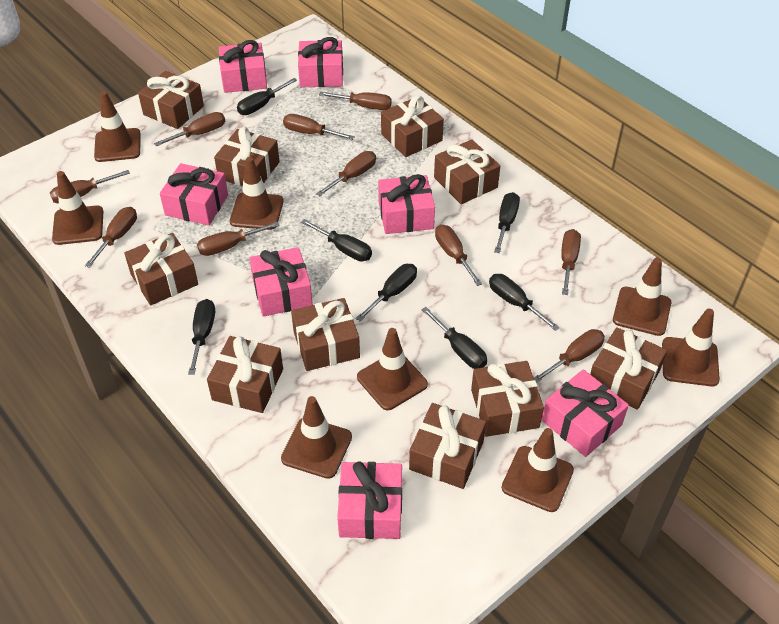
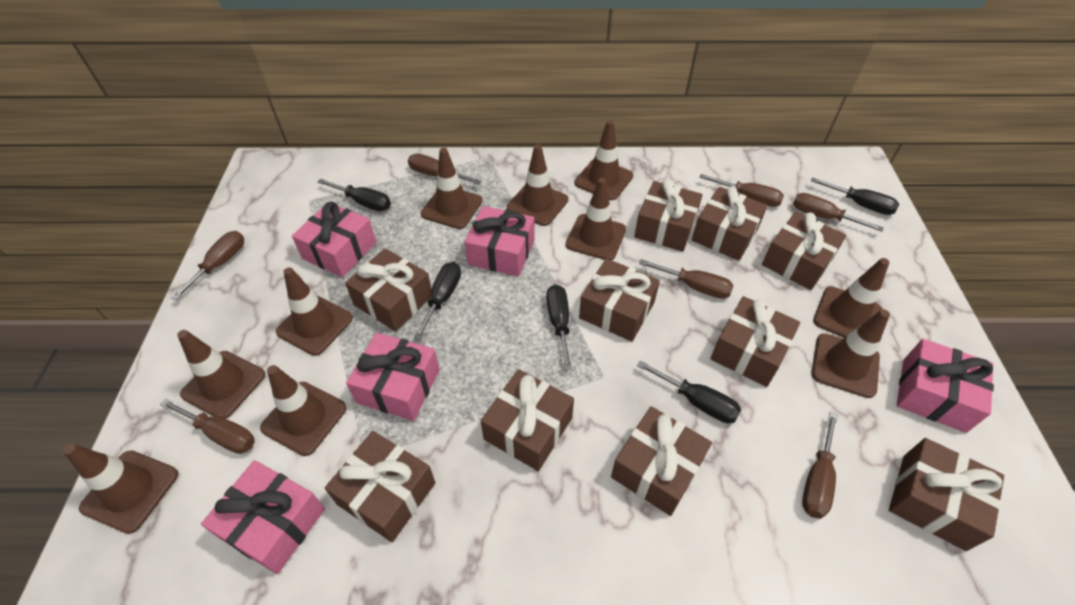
black screwdriver: 7 -> 5
brown screwdriver: 10 -> 7
brown traffic cone: 8 -> 10
pink gift: 7 -> 5

